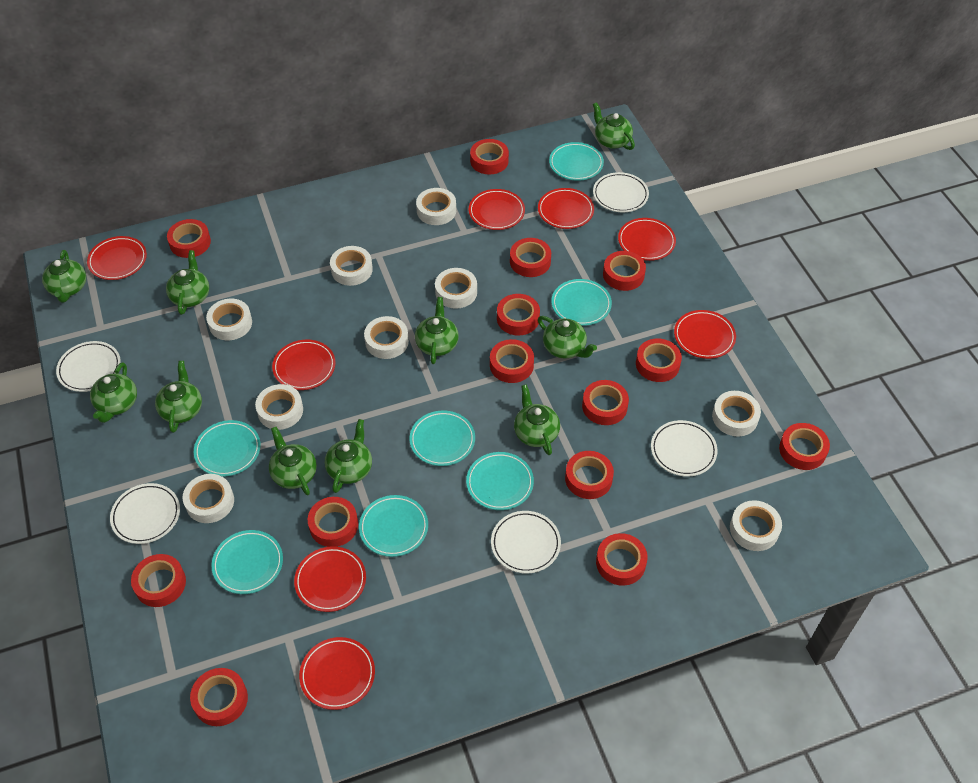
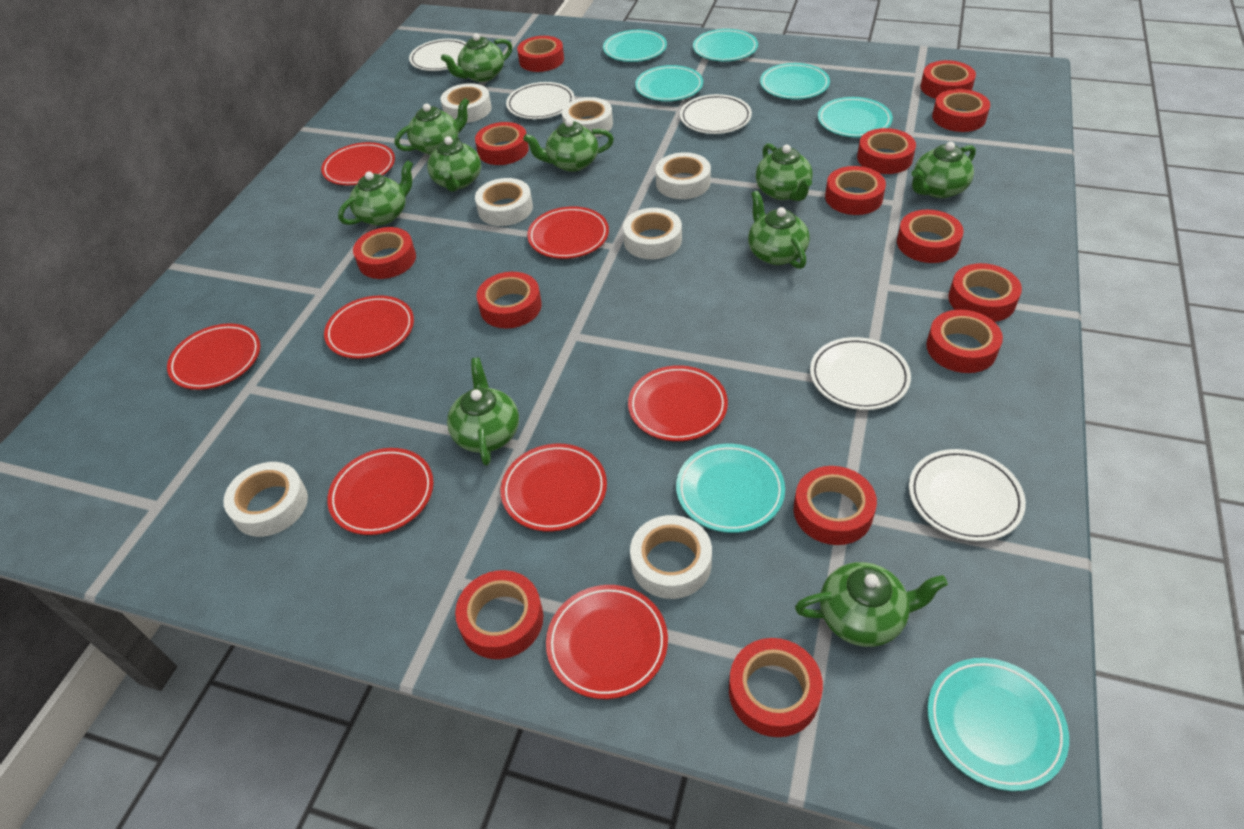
white tape: 9 -> 7

